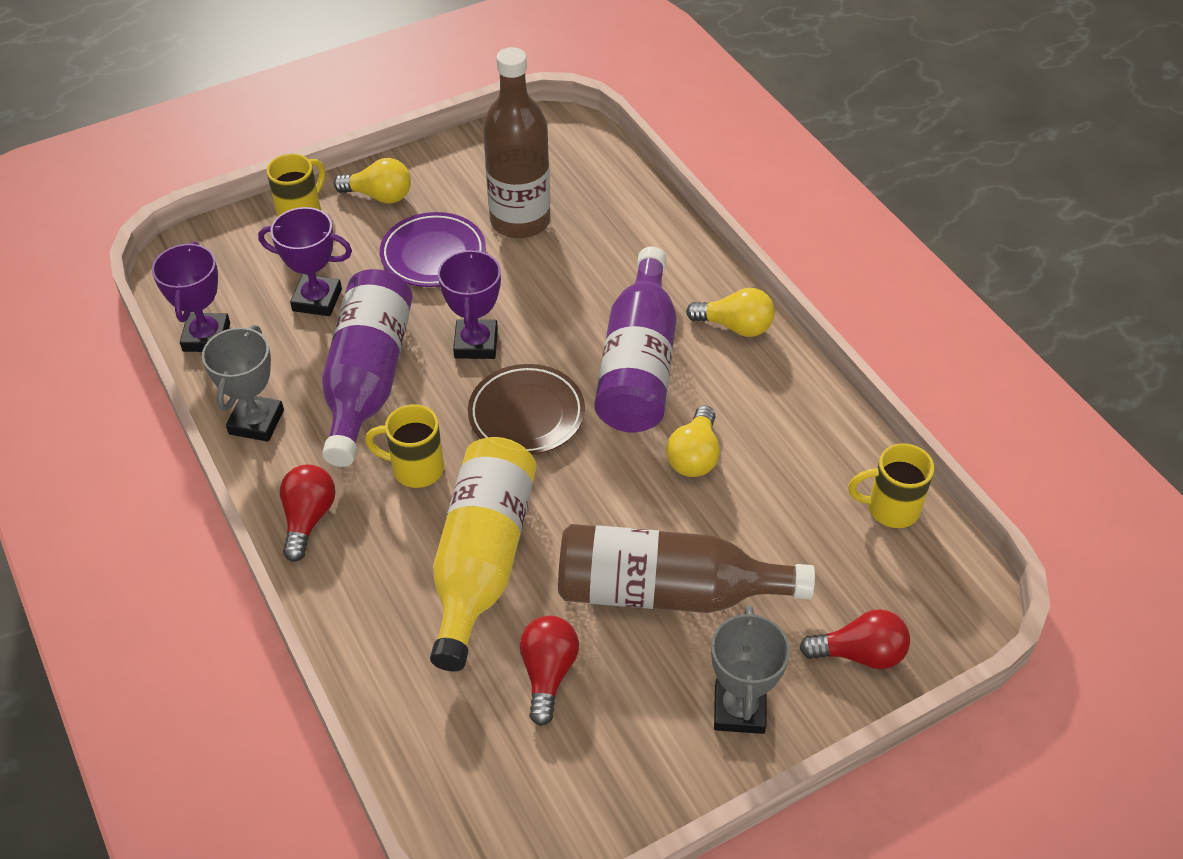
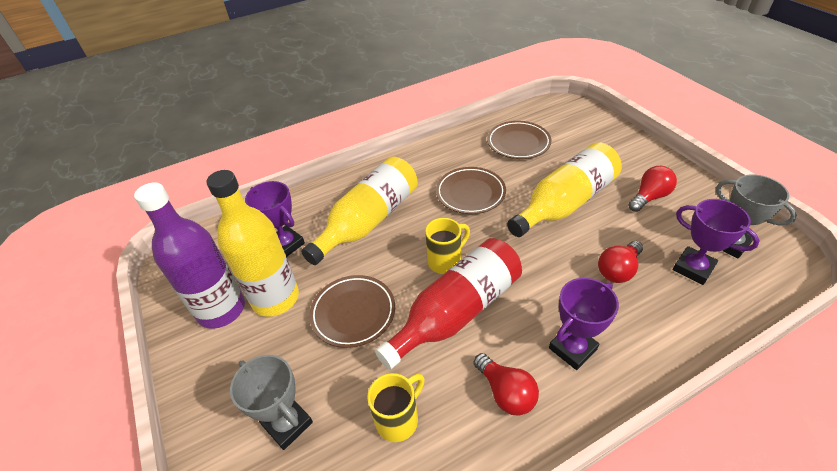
brown bottle: 2 -> 0
brown plate: 1 -> 3
purple bottle: 2 -> 1
purple plate: 1 -> 0
red bottle: 0 -> 1
yellow bottle: 1 -> 3
yellow light bulb: 3 -> 0
yellow mug: 3 -> 2

